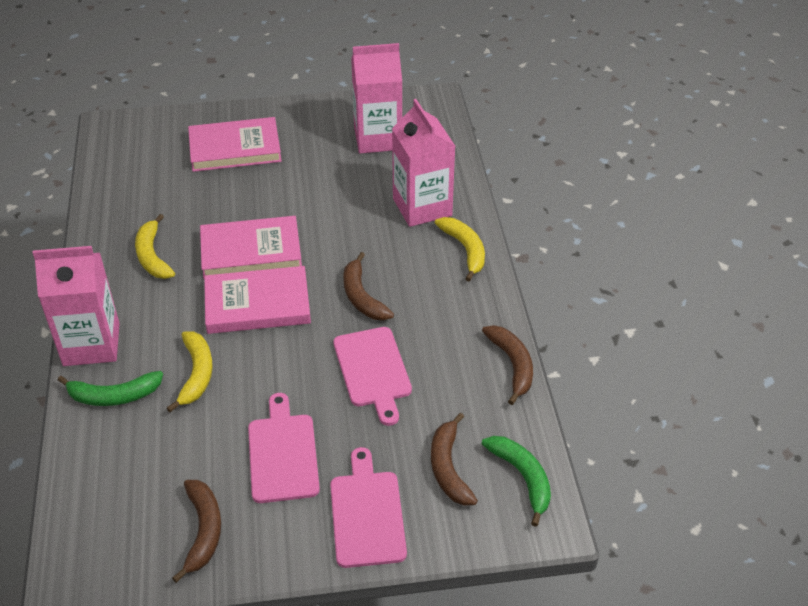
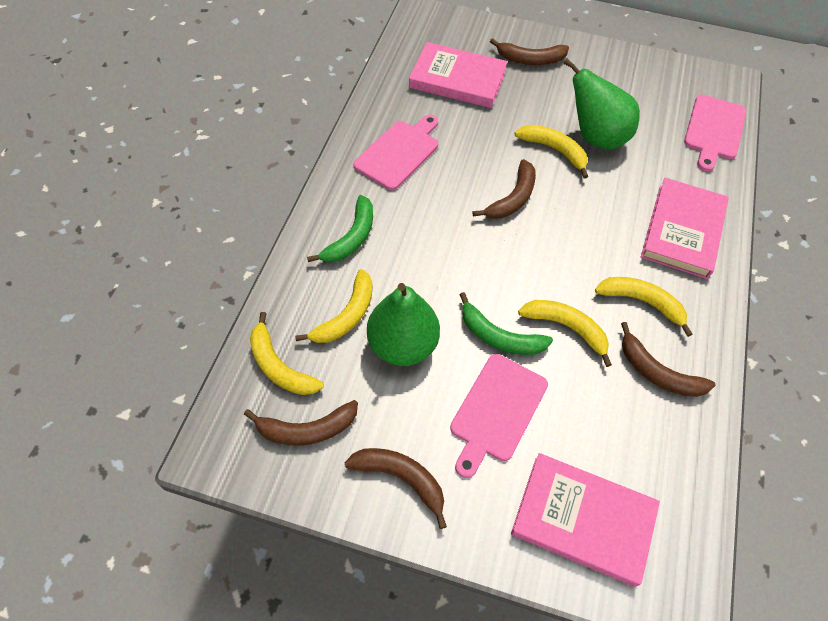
brown banana: 4 -> 5
green pear: 0 -> 2
pink carton: 3 -> 0
yellow banana: 3 -> 5

